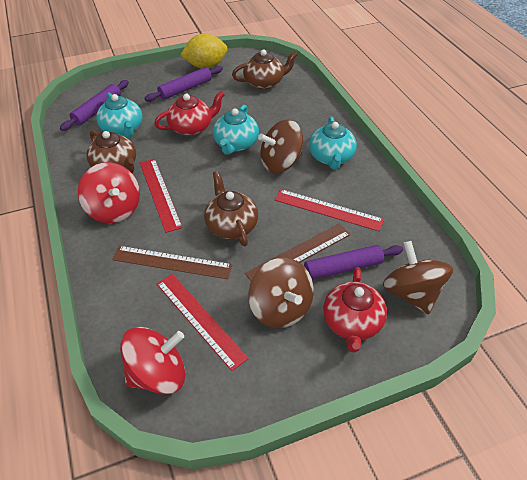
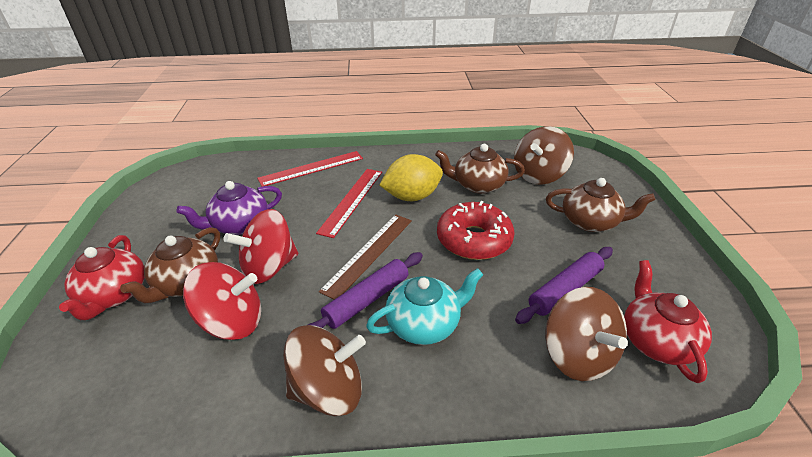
brown ruler: 2 -> 1
purple rolling pin: 3 -> 2
purple teapot: 0 -> 1
red donut: 0 -> 1
red ruler: 3 -> 2
turquoise teapot: 3 -> 1

